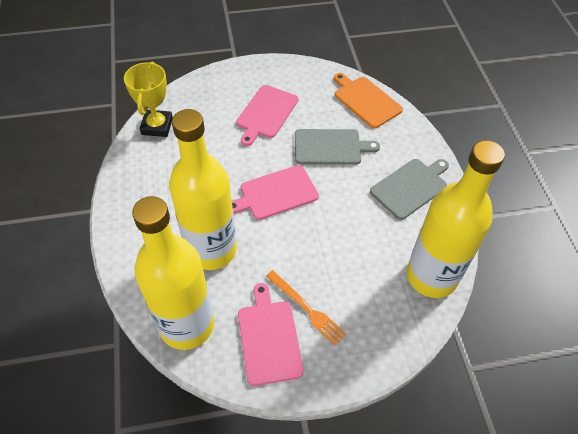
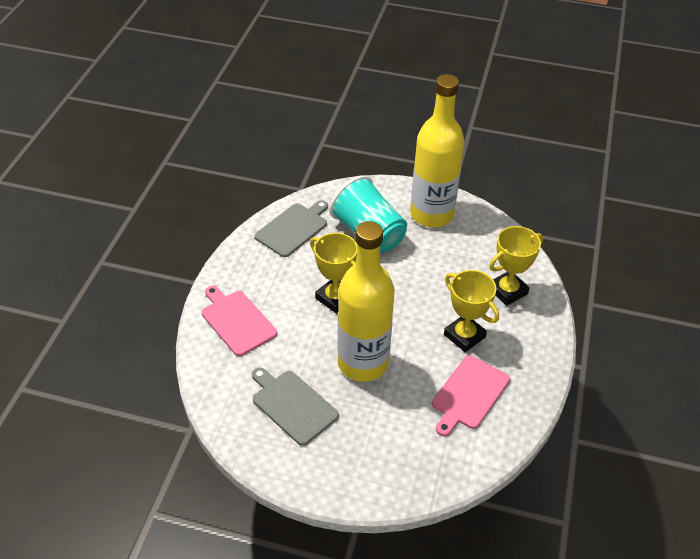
orange cutting board: 1 -> 0
orange fork: 1 -> 0
pink cutting board: 3 -> 2
turquoise cup: 0 -> 1
yellow bottle: 3 -> 2
yellow trophy: 1 -> 3

